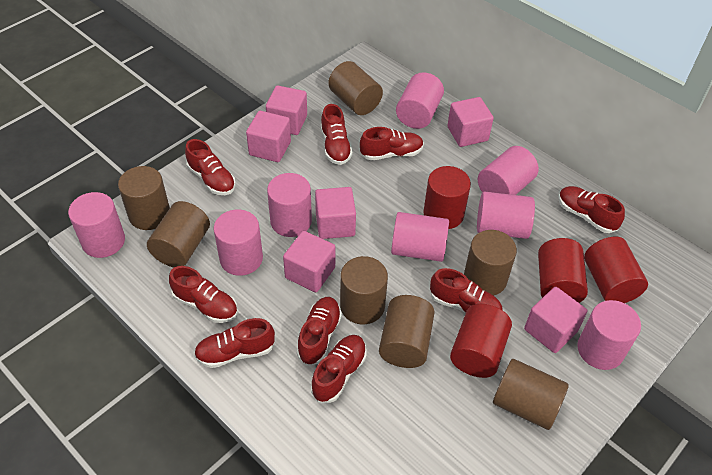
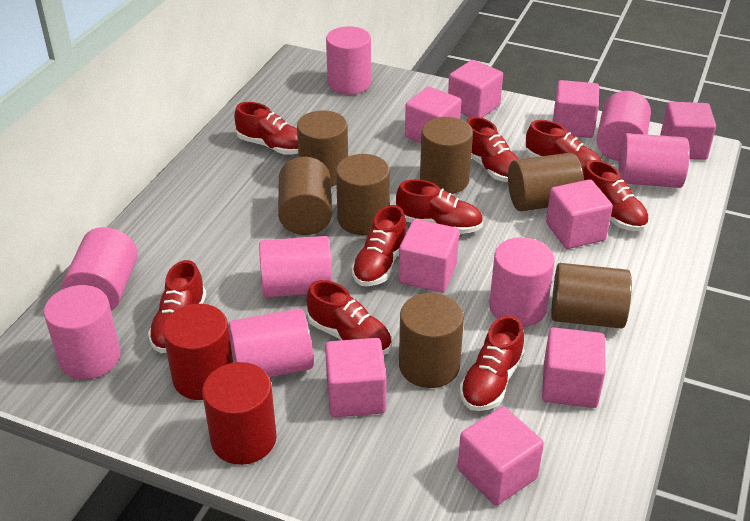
pink cube: 6 -> 9
red cylinder: 4 -> 2

